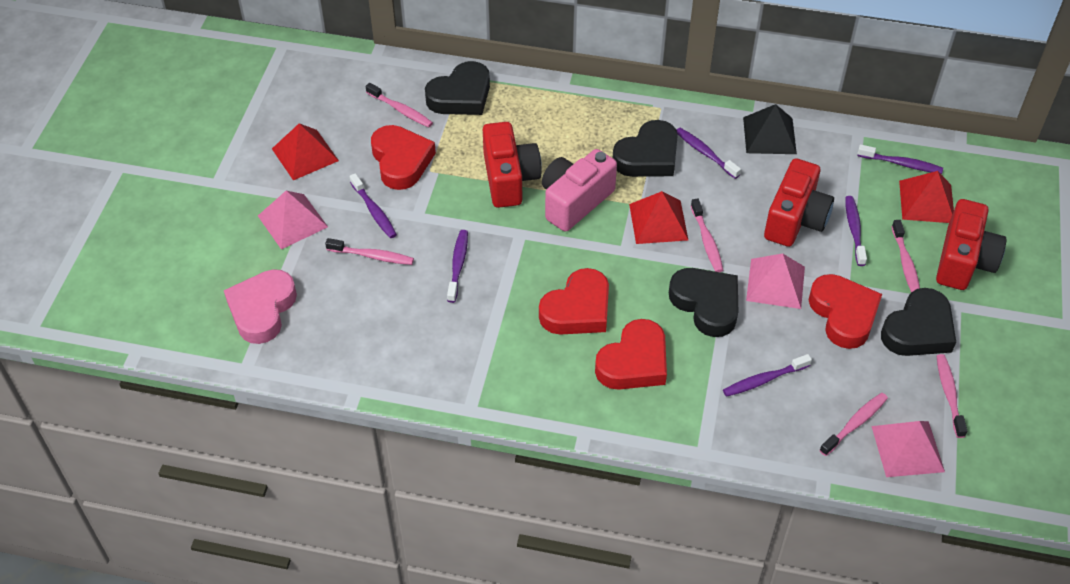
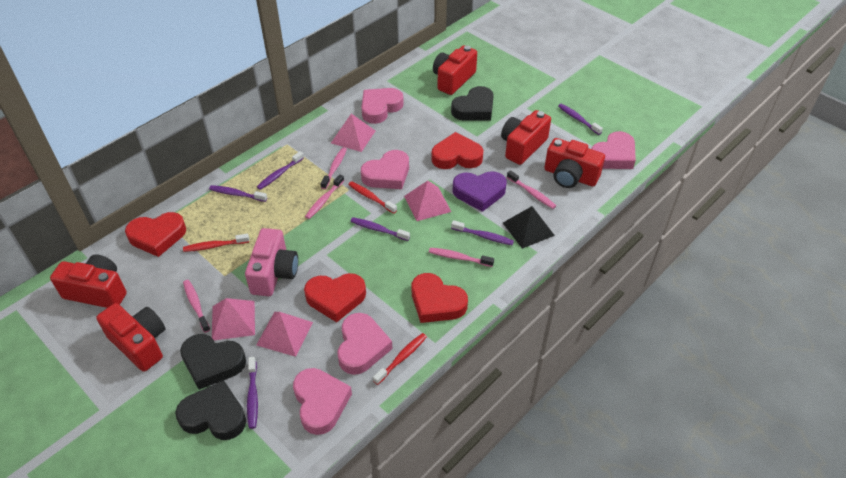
black heart: 4 -> 3
pink heart: 1 -> 5
pink pyramid: 3 -> 4
pink toothbrush: 6 -> 5
purple heart: 0 -> 1
red camera: 3 -> 5
red pyramid: 3 -> 0
red toothbrush: 0 -> 3

